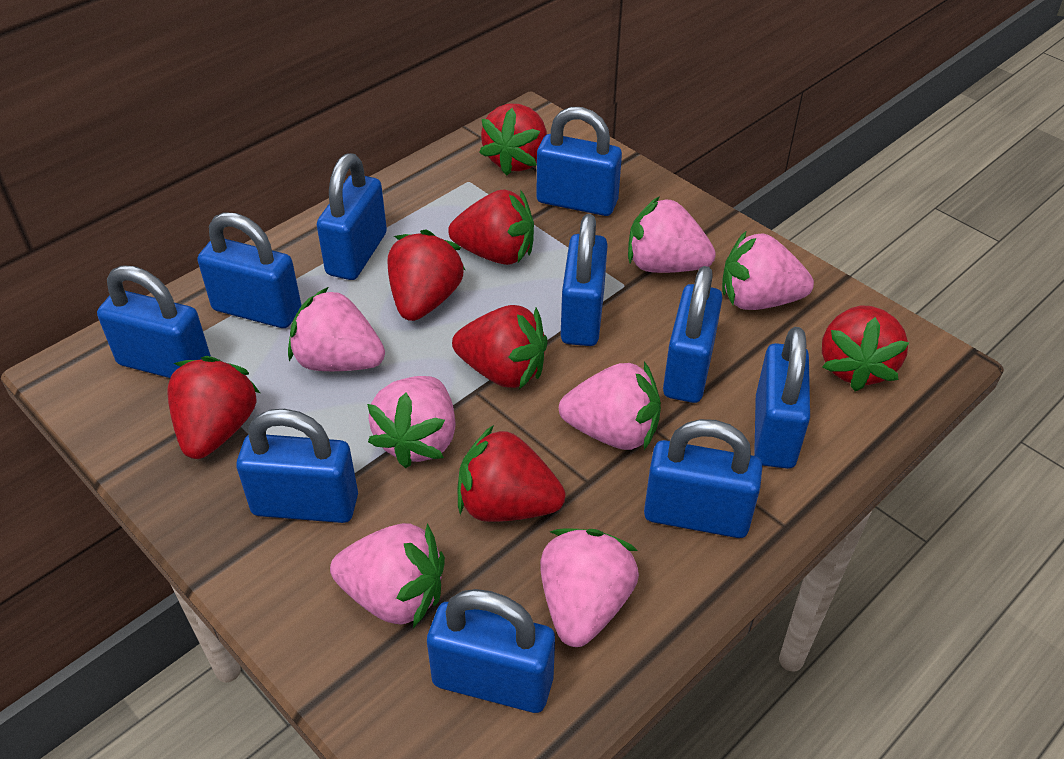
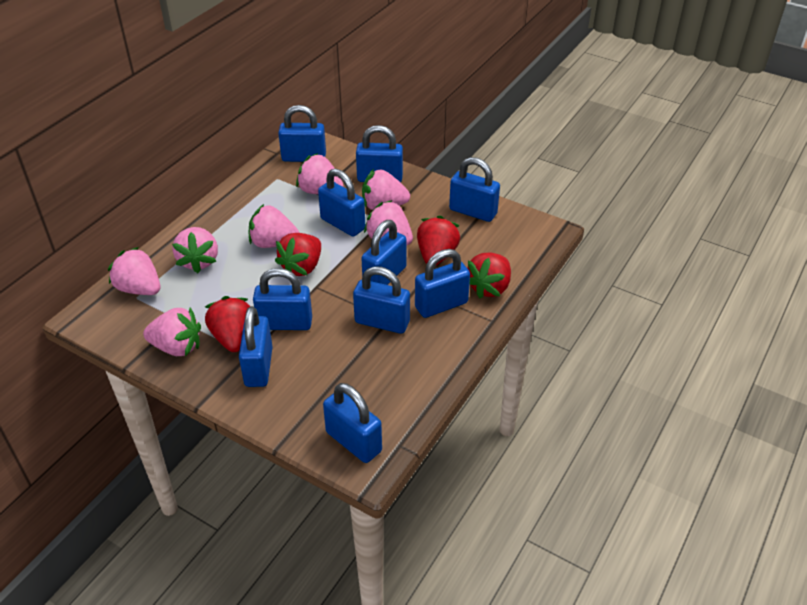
red strawberry: 7 -> 4

